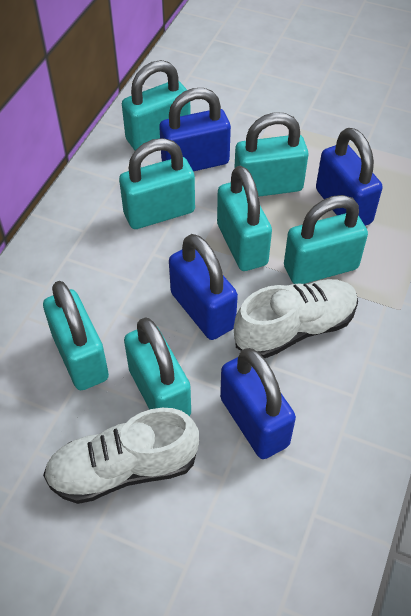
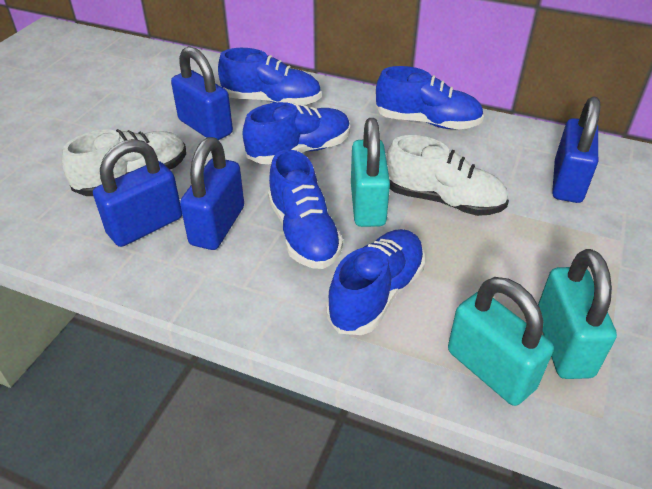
blue shoe: 0 -> 5
turquoise padlock: 7 -> 3

